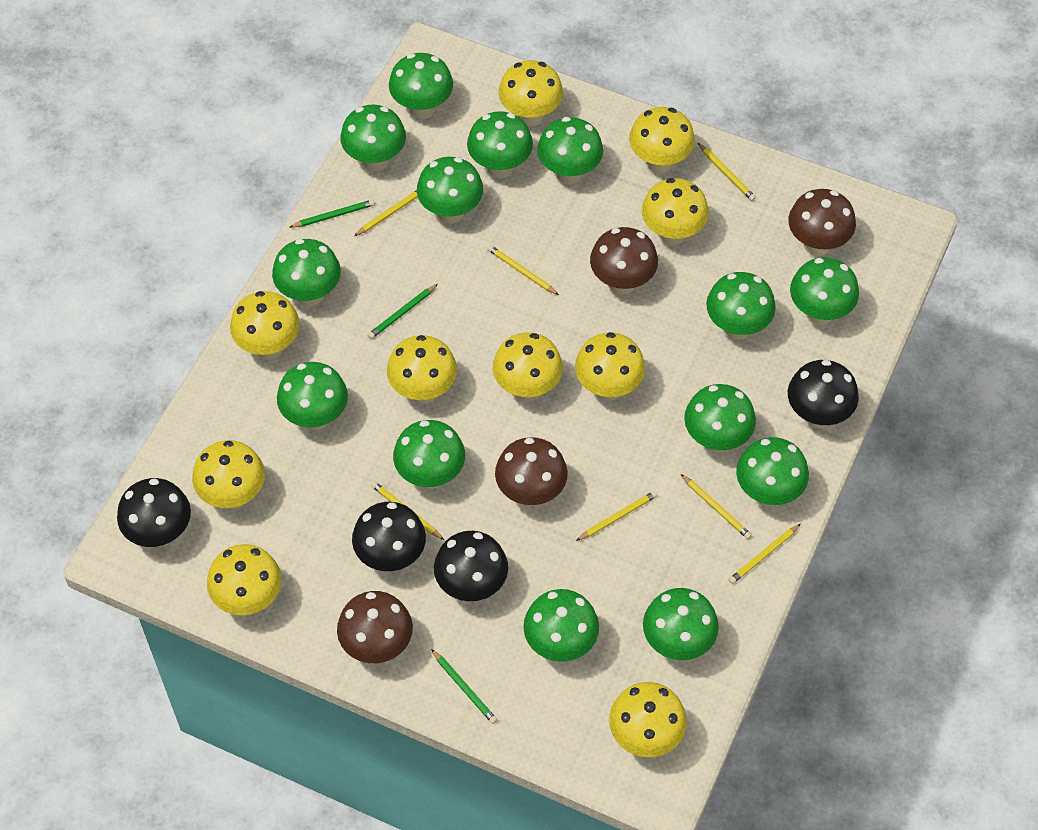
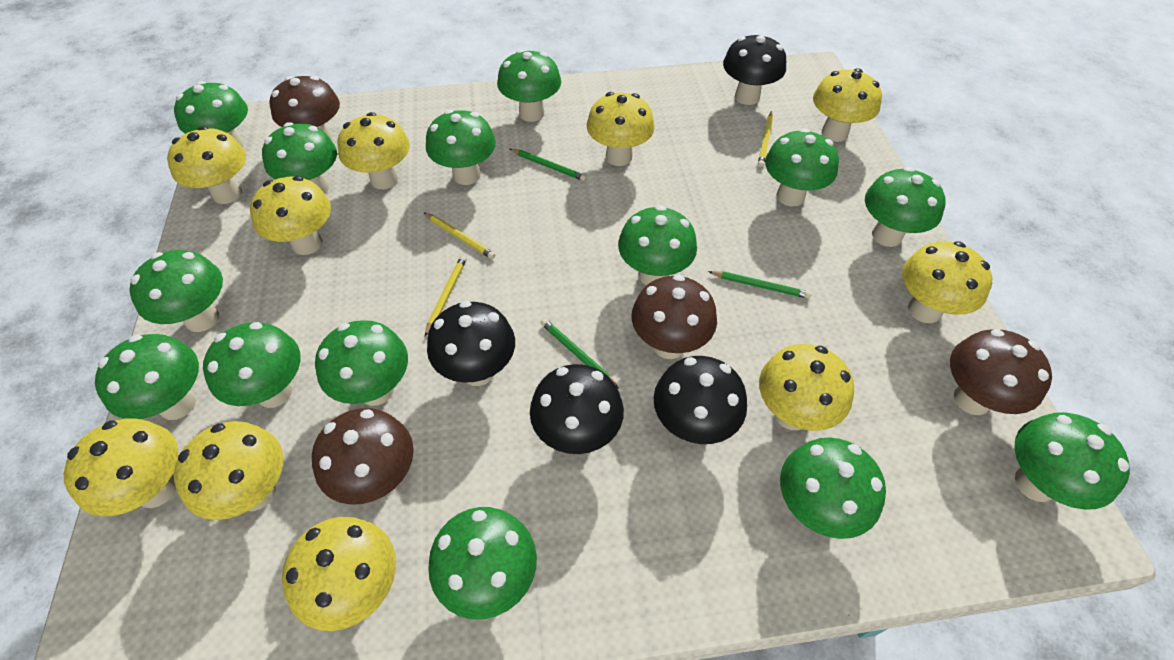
yellow pencil: 7 -> 3

